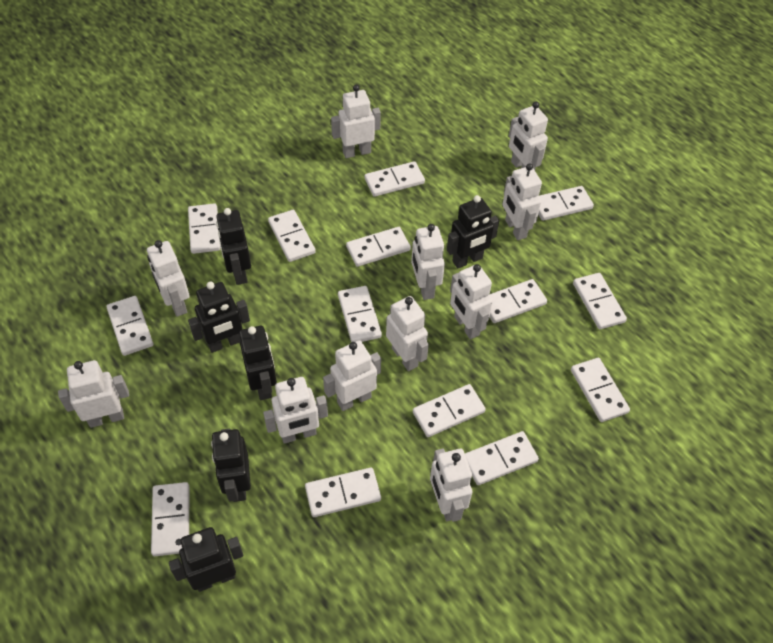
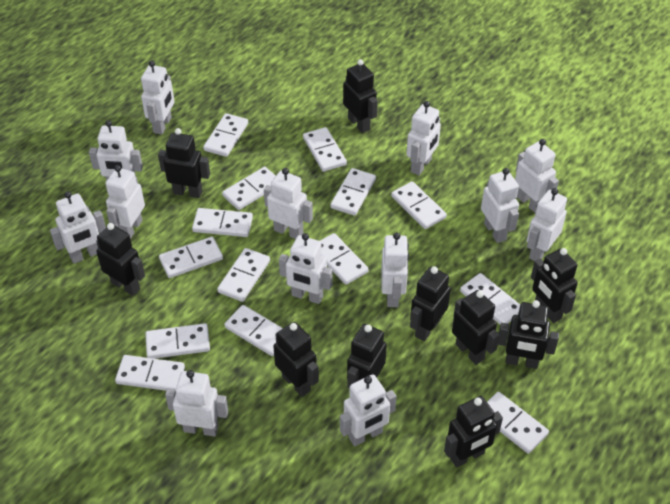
black robot: 6 -> 10
white robot: 11 -> 13

